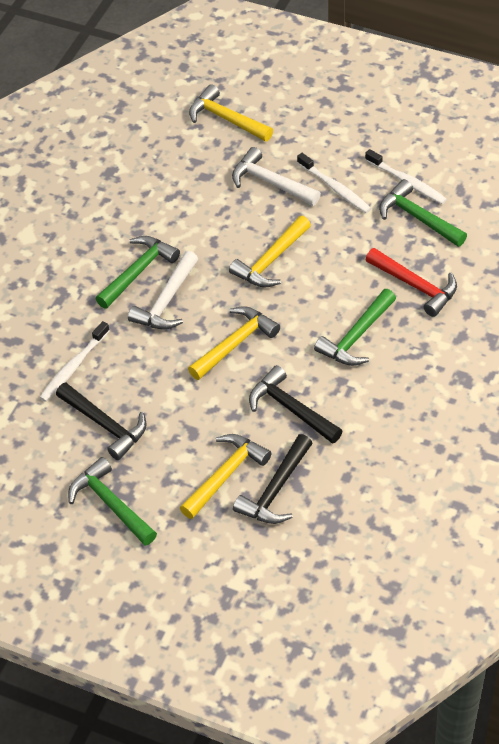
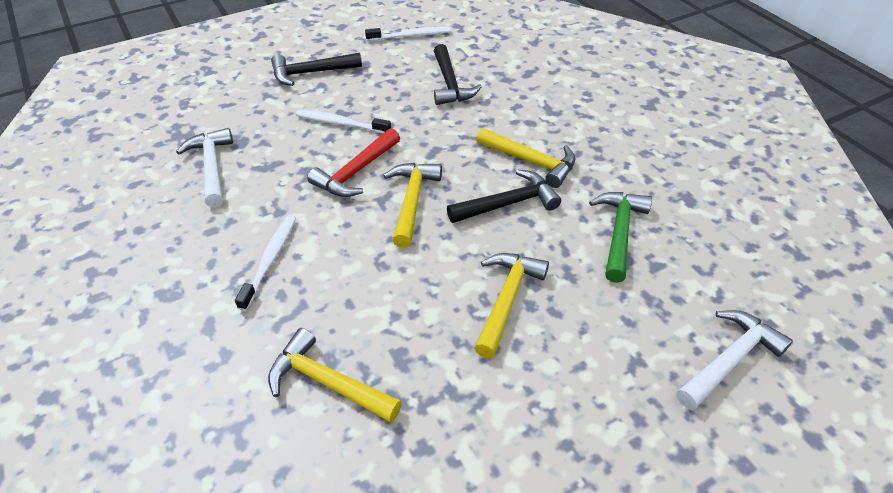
green hammer: 4 -> 1

